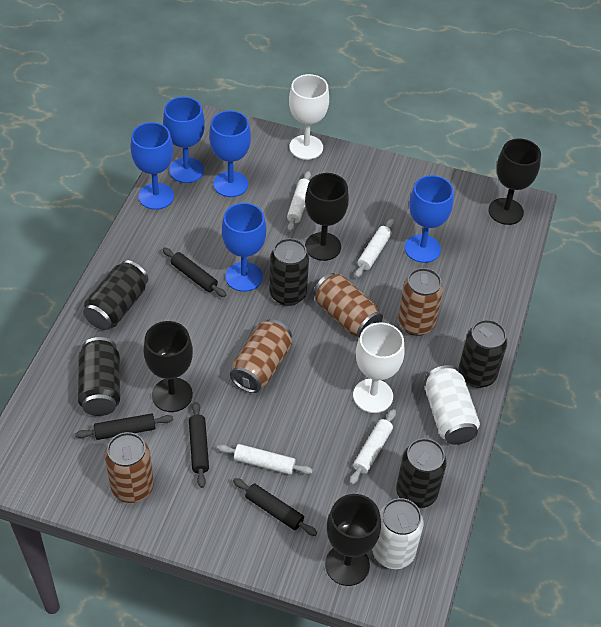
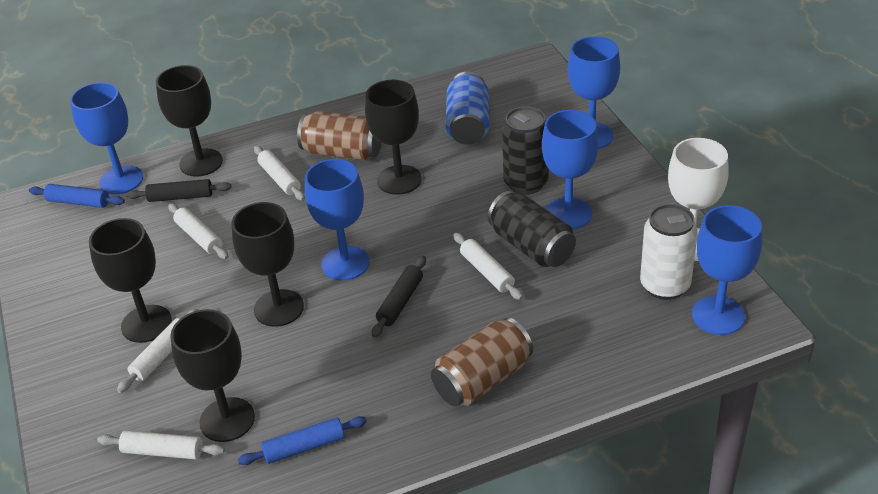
black can: 5 -> 2
black goblet: 4 -> 5
black rolling pin: 4 -> 2
blue can: 0 -> 1
blue rolling pin: 0 -> 2
brown can: 4 -> 2
white can: 2 -> 1
white goblet: 2 -> 1
white rolling pin: 4 -> 5

